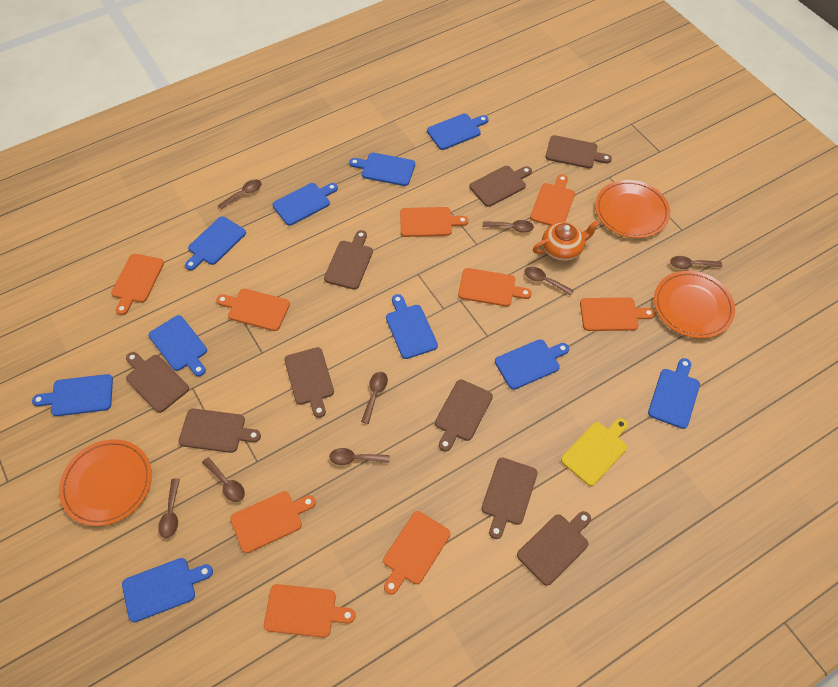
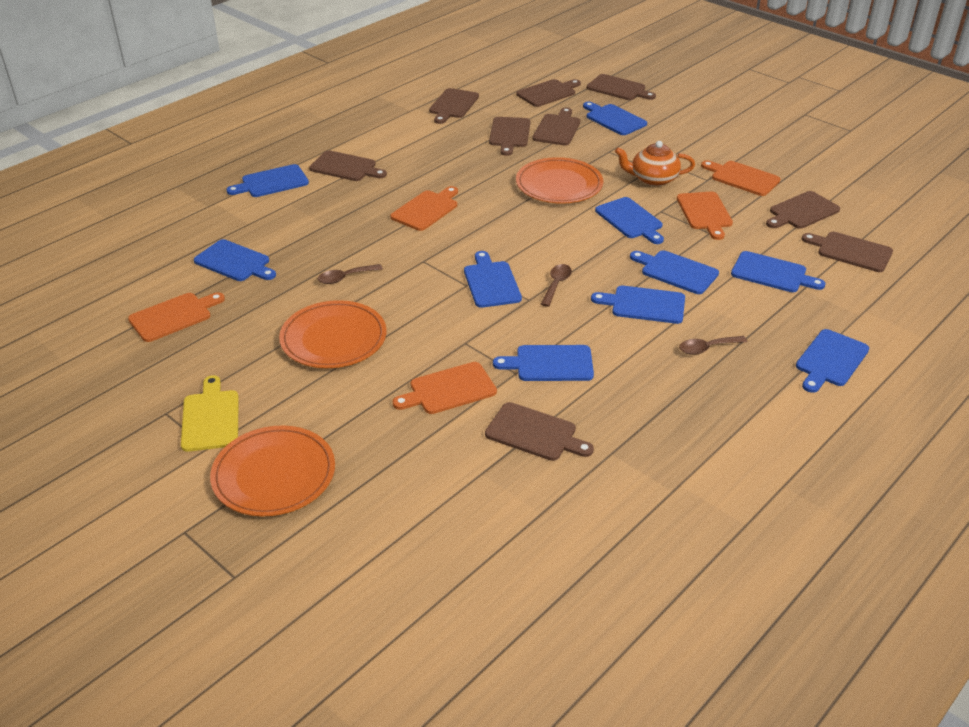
brown spoon: 8 -> 3
orange cutting board: 9 -> 5

